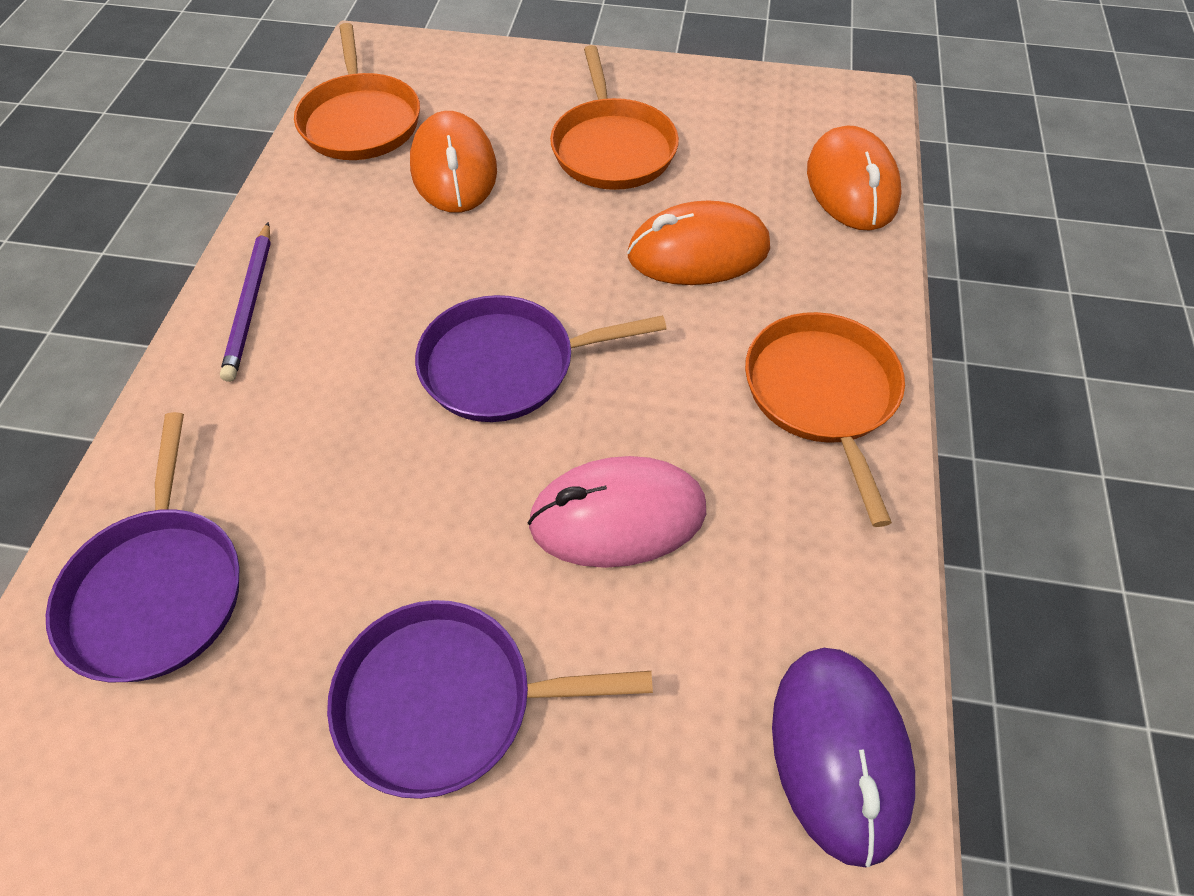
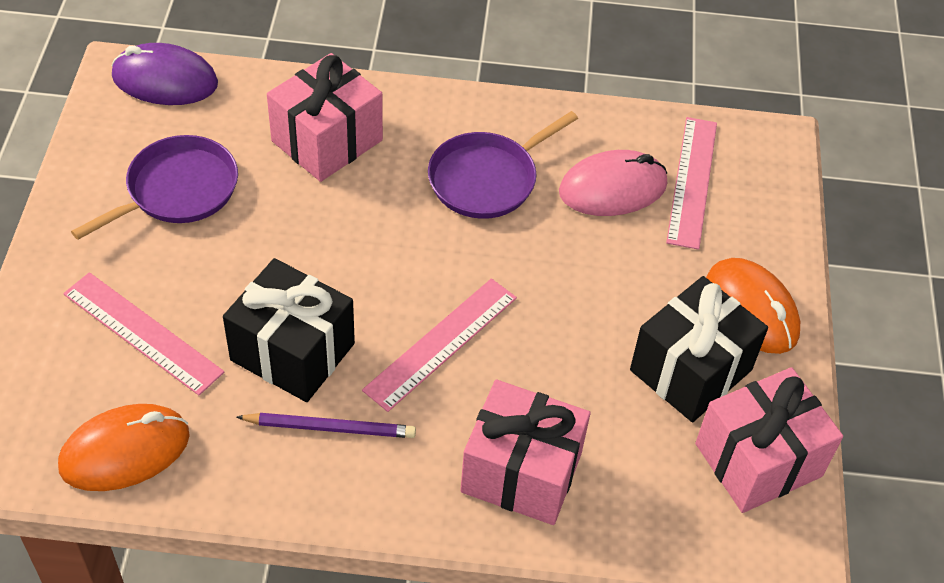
black gift: 0 -> 2
orange mouse: 3 -> 2
orange pan: 3 -> 0
pink gift: 0 -> 3
pink ruler: 0 -> 3
purple pan: 3 -> 2

